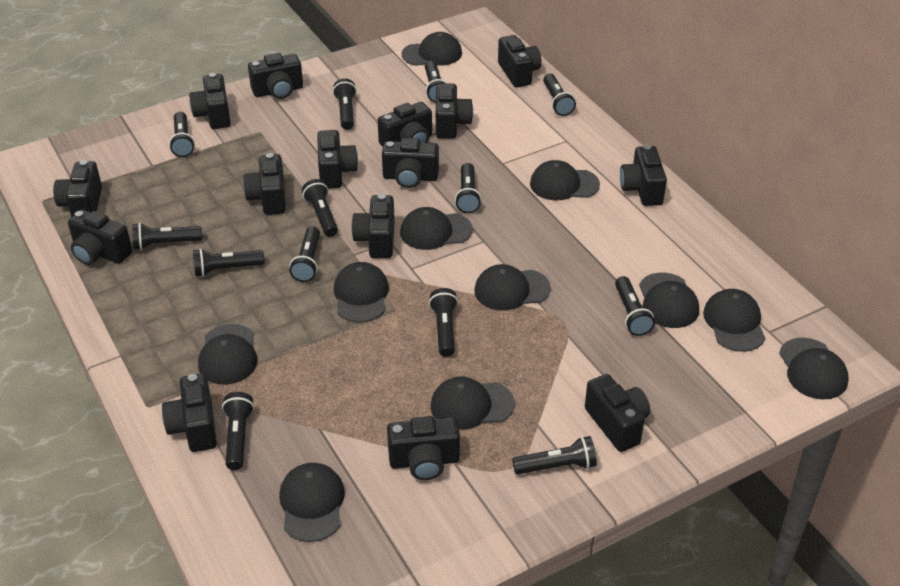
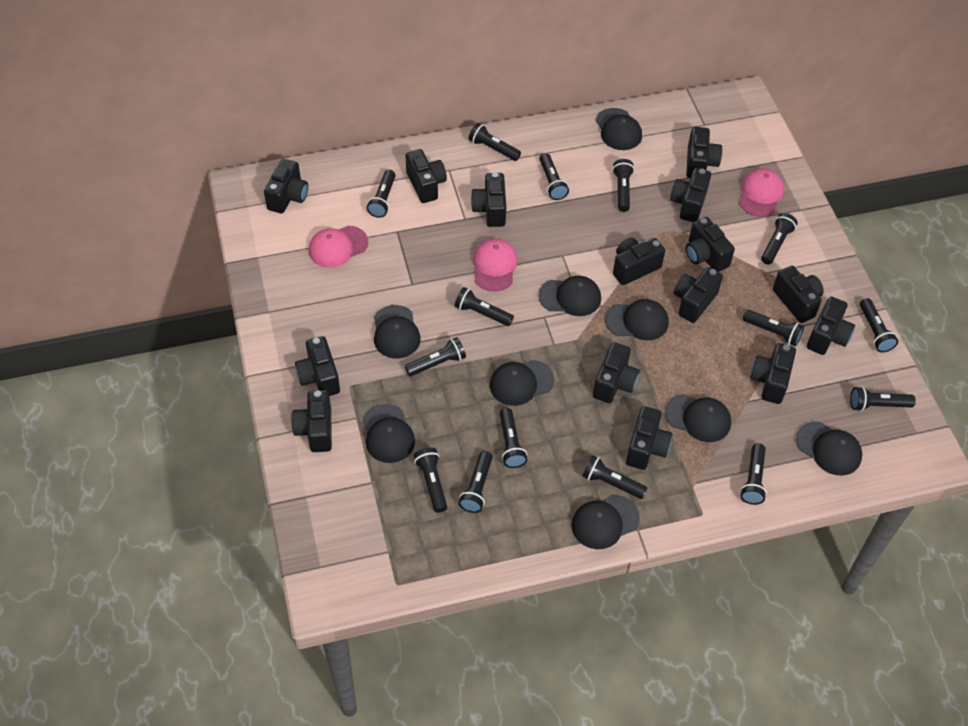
black cap: 11 -> 9
black flashlight: 13 -> 15
pink cap: 0 -> 3

